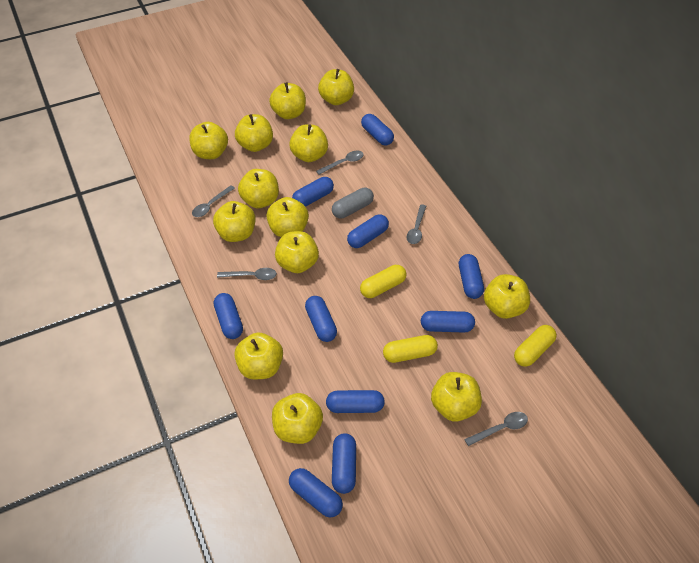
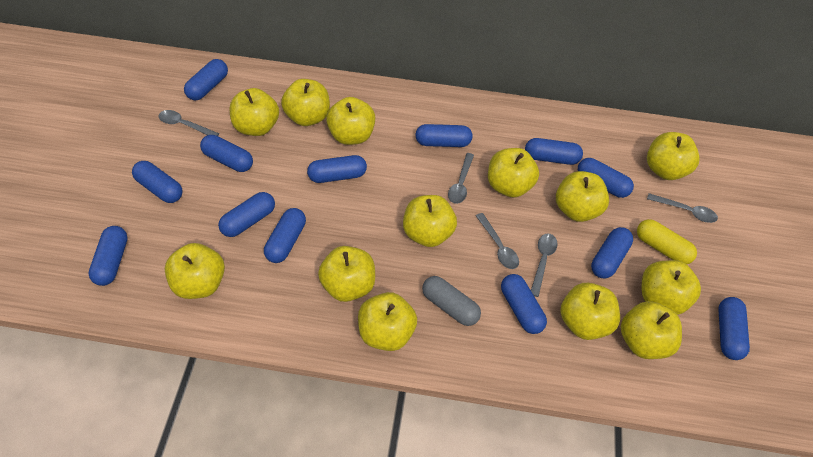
blue capsule: 10 -> 13
yellow capsule: 3 -> 1

